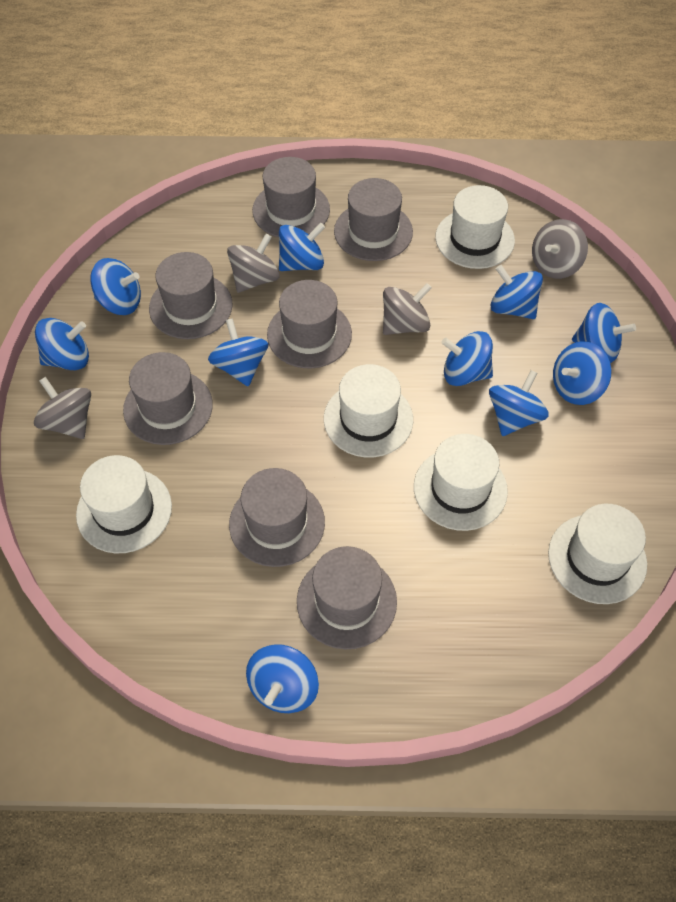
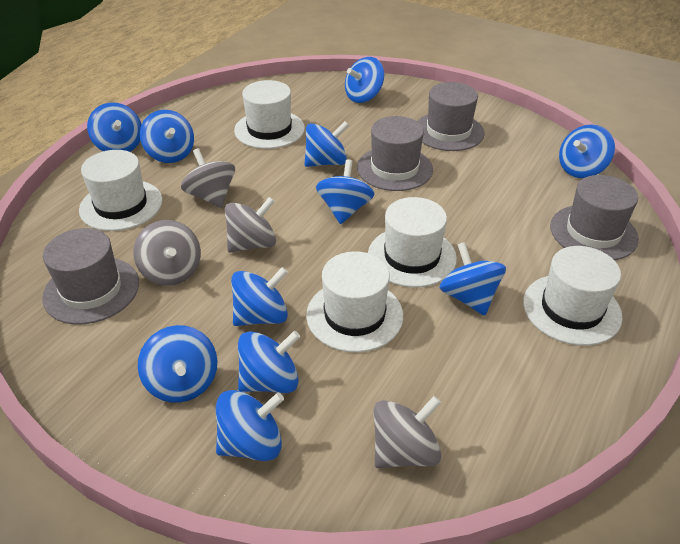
blue spinning top: 10 -> 11
grey hat: 7 -> 4

